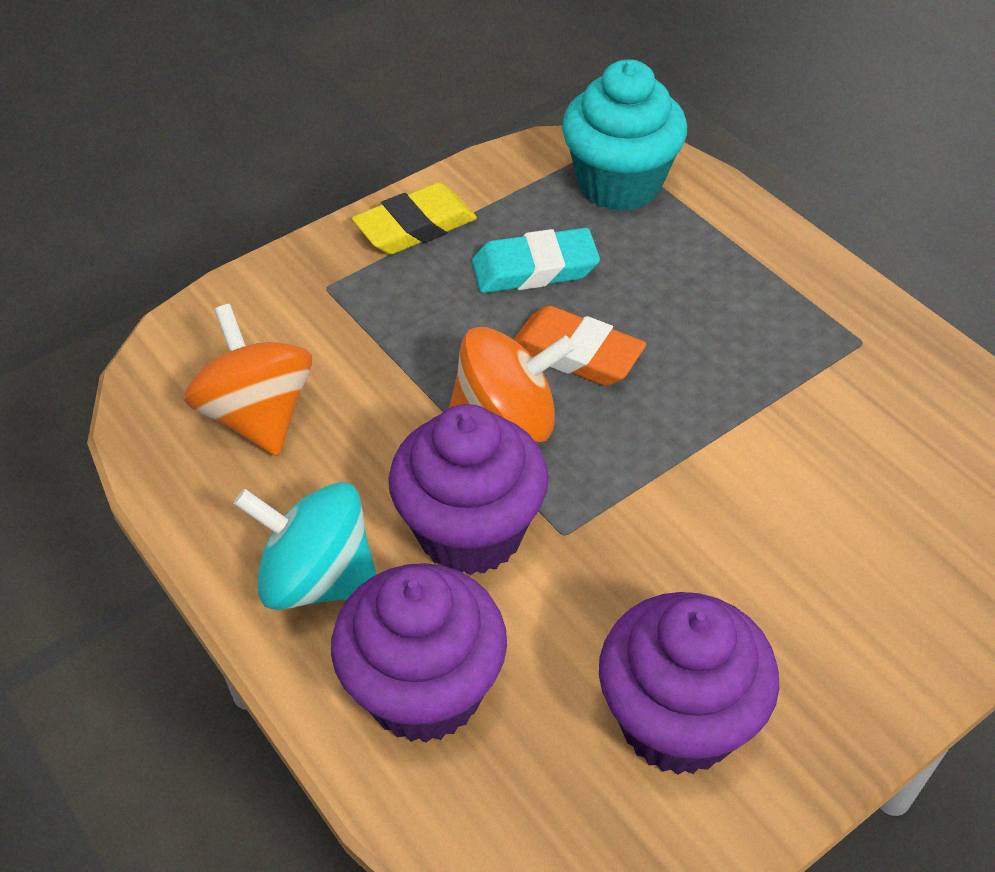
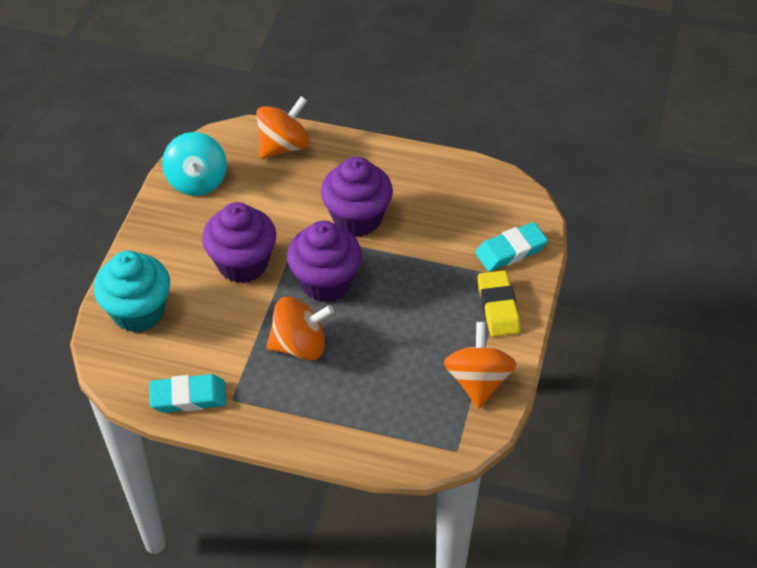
orange eraser: 1 -> 0
orange spinning top: 2 -> 3
turquoise eraser: 1 -> 2

